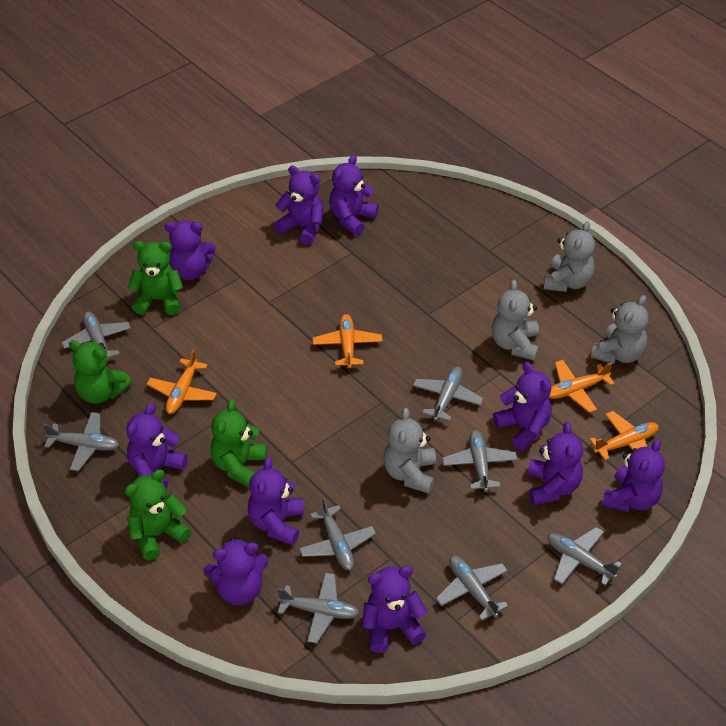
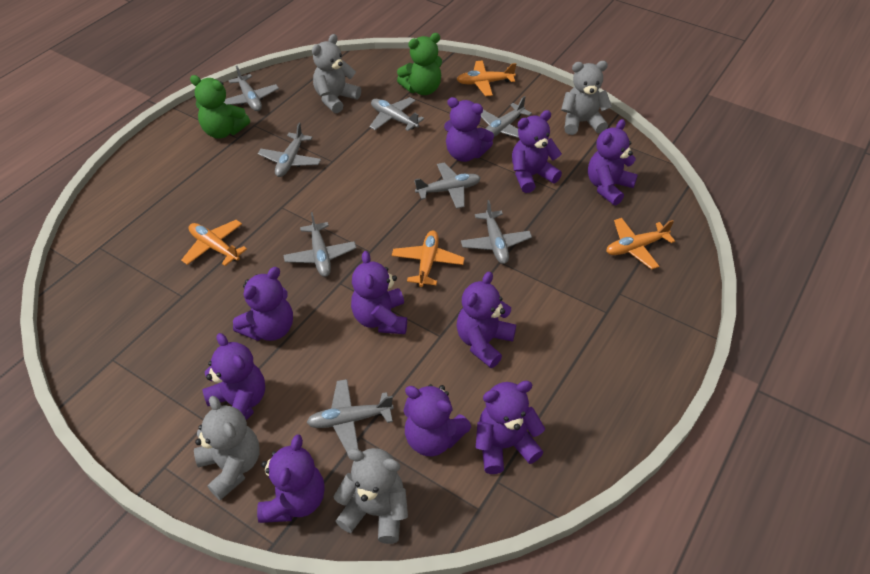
green teddy bear: 4 -> 2

